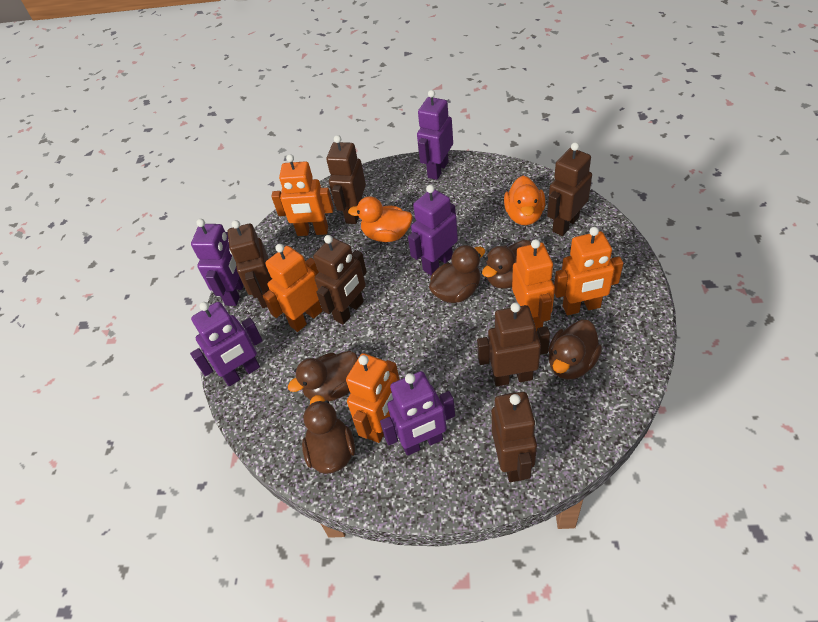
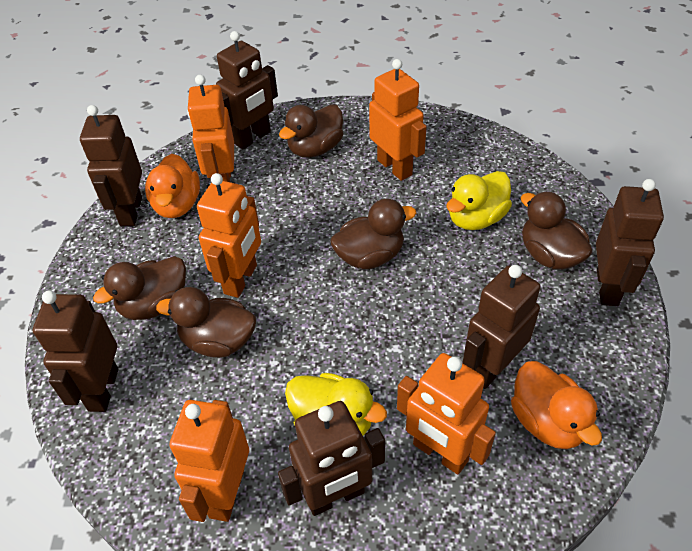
purple robot: 5 -> 0
yellow duck: 0 -> 2

